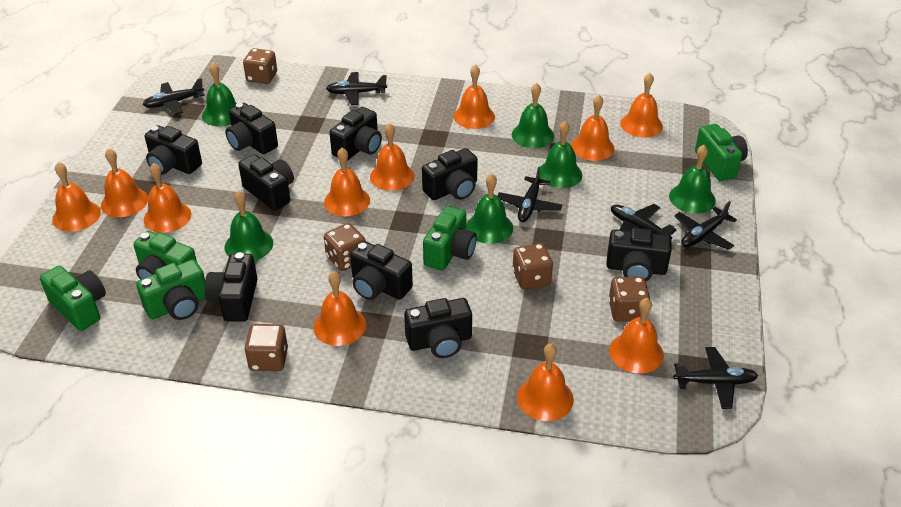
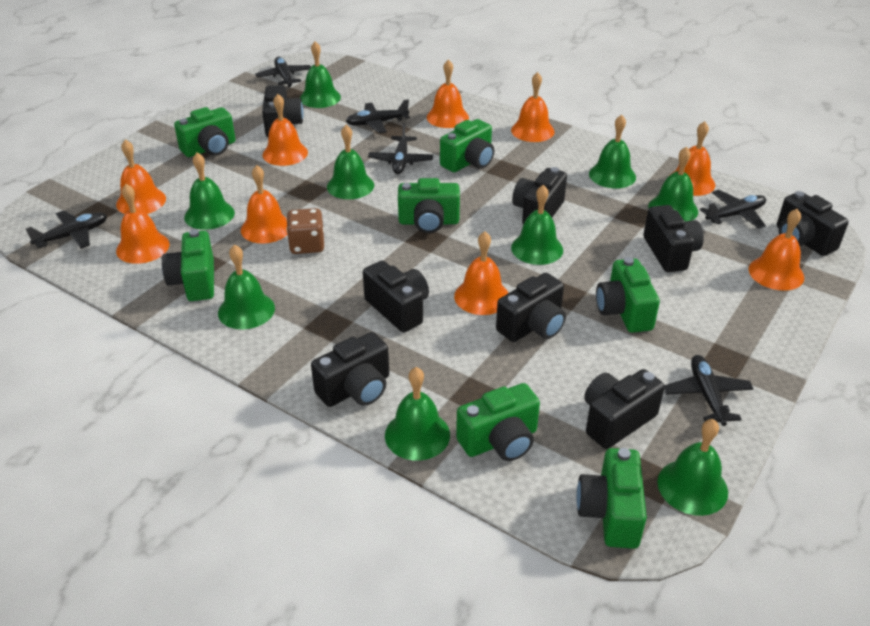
black camera: 9 -> 8
brown dice: 5 -> 1
green bell: 6 -> 9
green camera: 5 -> 7
orange bell: 11 -> 9

